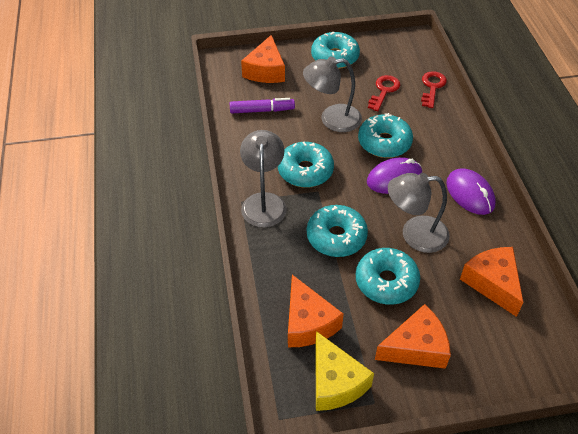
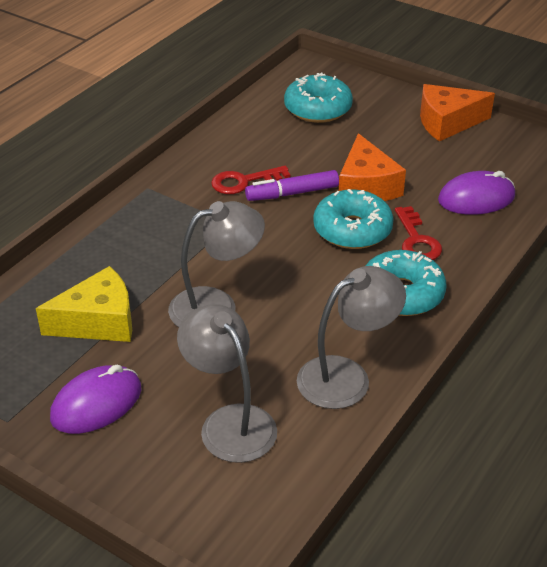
orange cheese: 4 -> 2
turquoise donut: 5 -> 3

